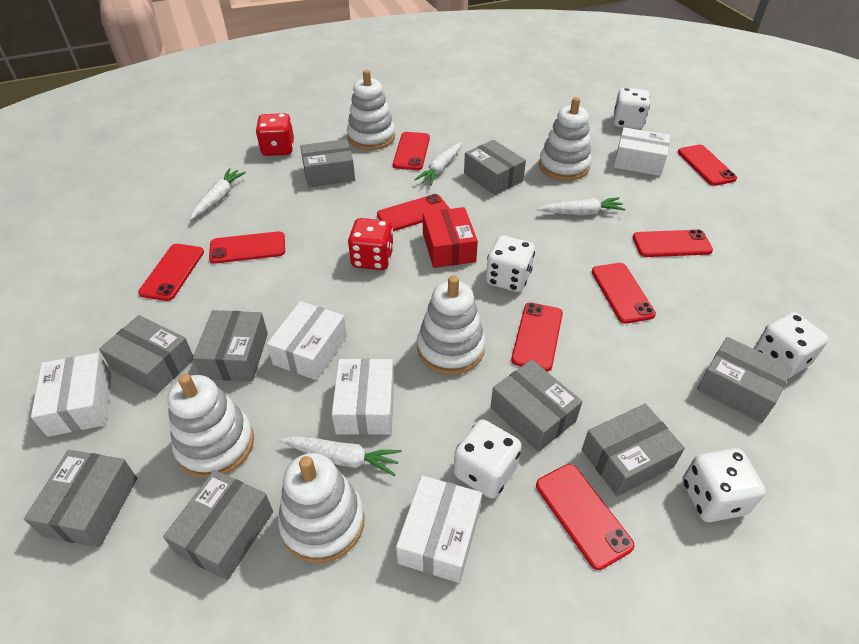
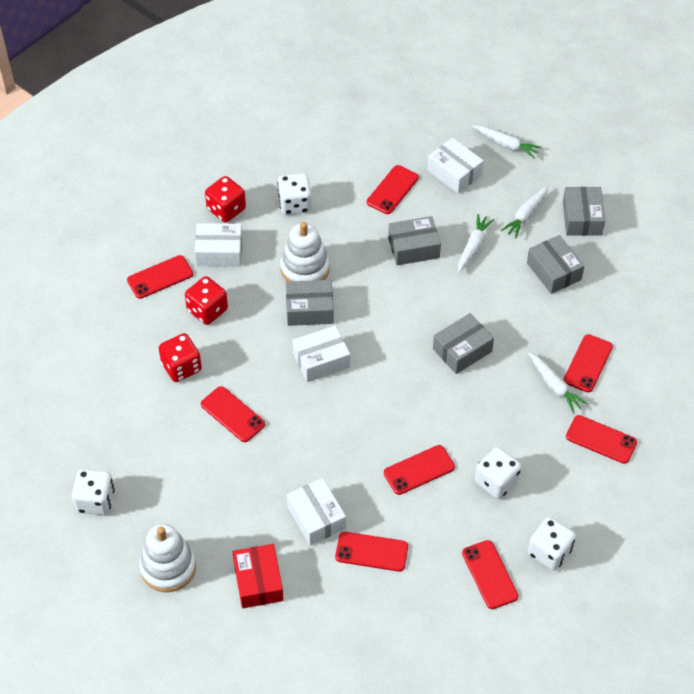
grey box: 9 -> 5
red dice: 2 -> 3
red phone: 9 -> 8
white box: 5 -> 4
white dice: 5 -> 4
white stacking toy: 5 -> 2

